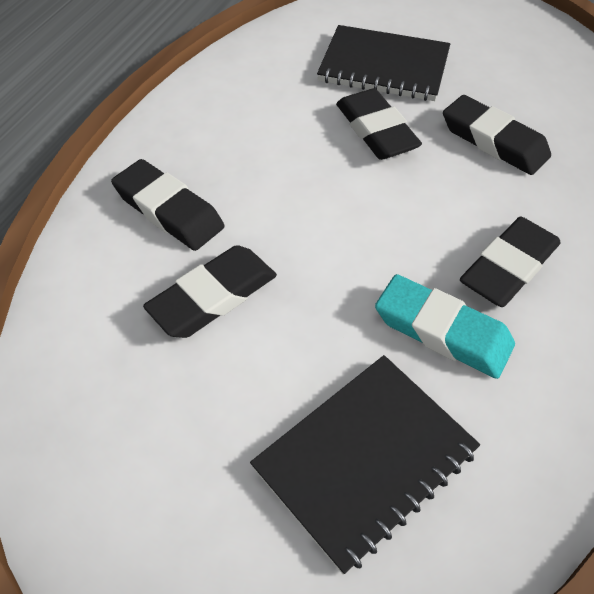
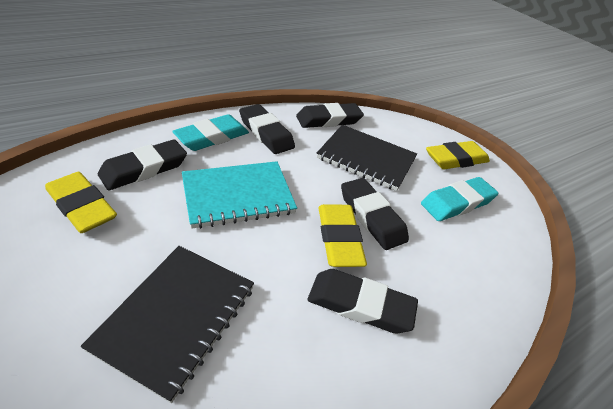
turquoise eraser: 1 -> 2
turquoise notebook: 0 -> 1
yellow eraser: 0 -> 3

